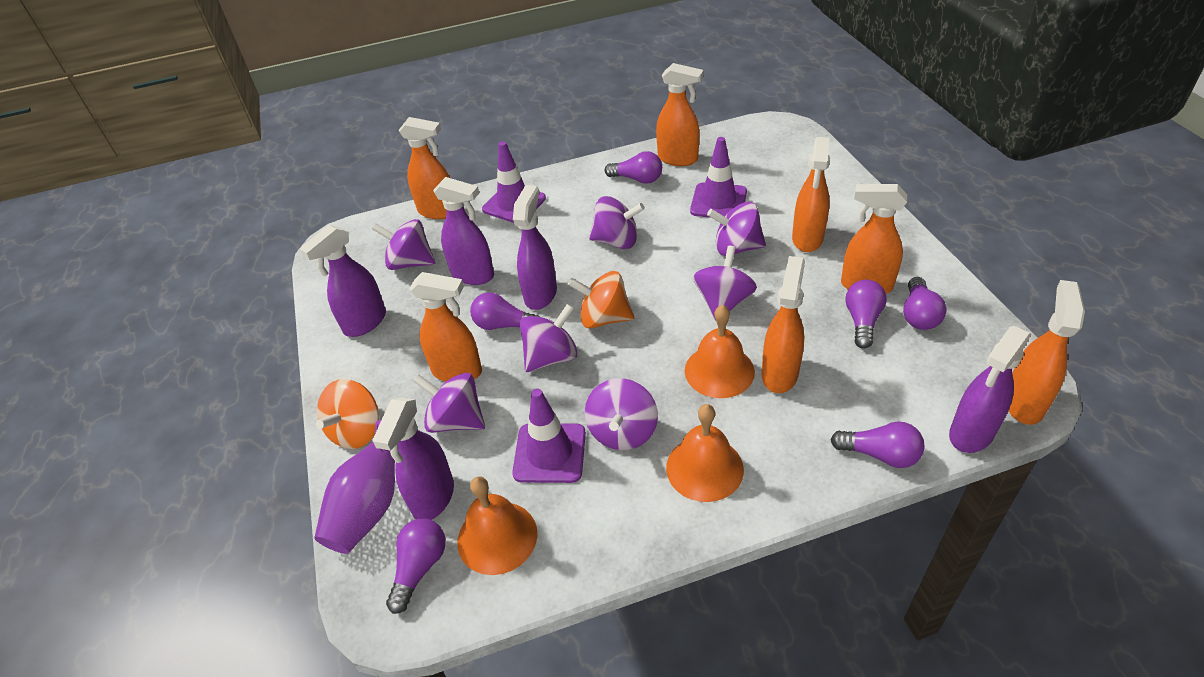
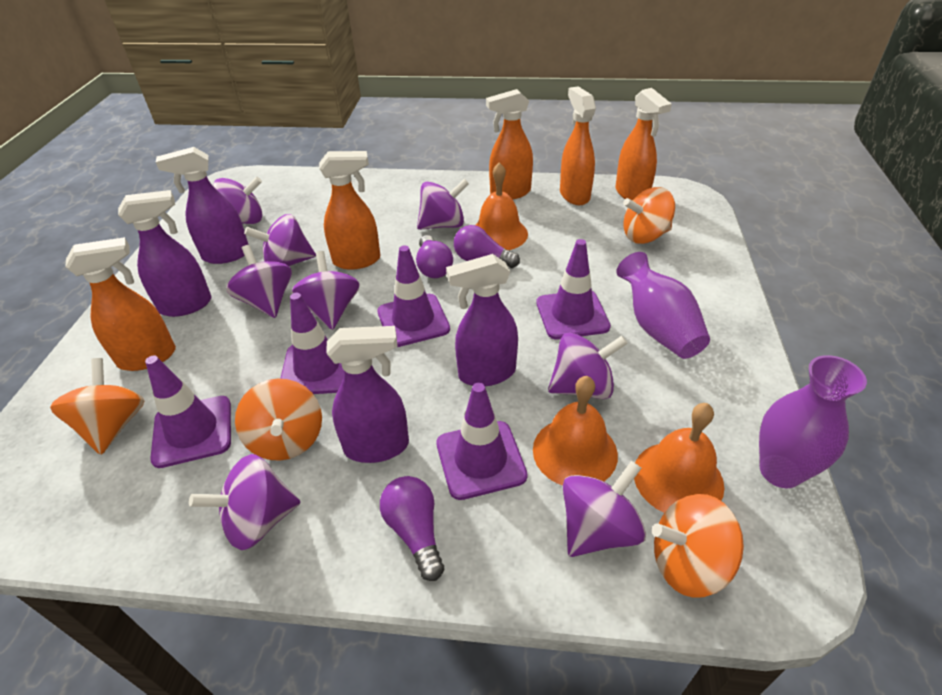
orange spinning top: 2 -> 4
orange spray bottle: 7 -> 5
purple light bulb: 6 -> 3
purple spinning top: 7 -> 8
purple spray bottle: 5 -> 4
purple traffic cone: 3 -> 5
purple vase: 1 -> 2

